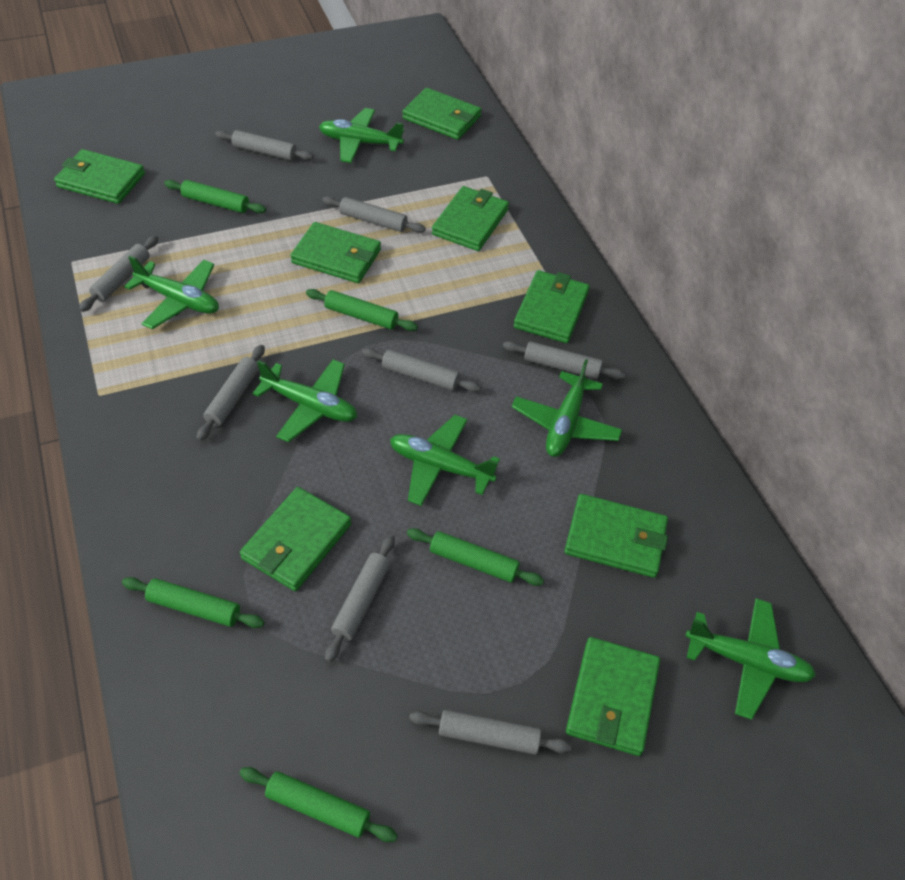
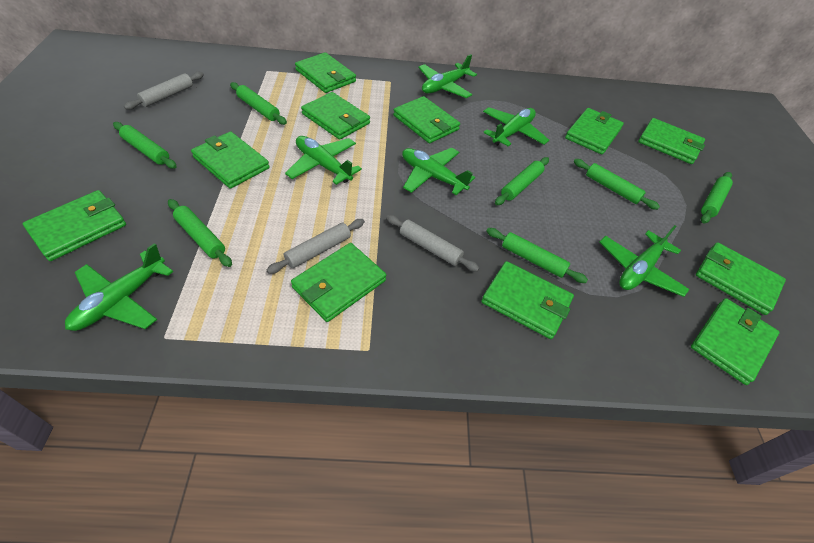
green rolling pin: 5 -> 7
green wallet: 8 -> 11
grey rolling pin: 8 -> 3

